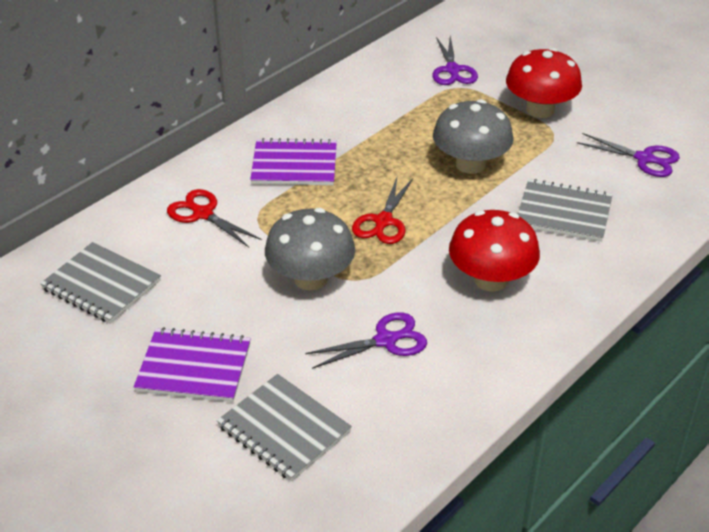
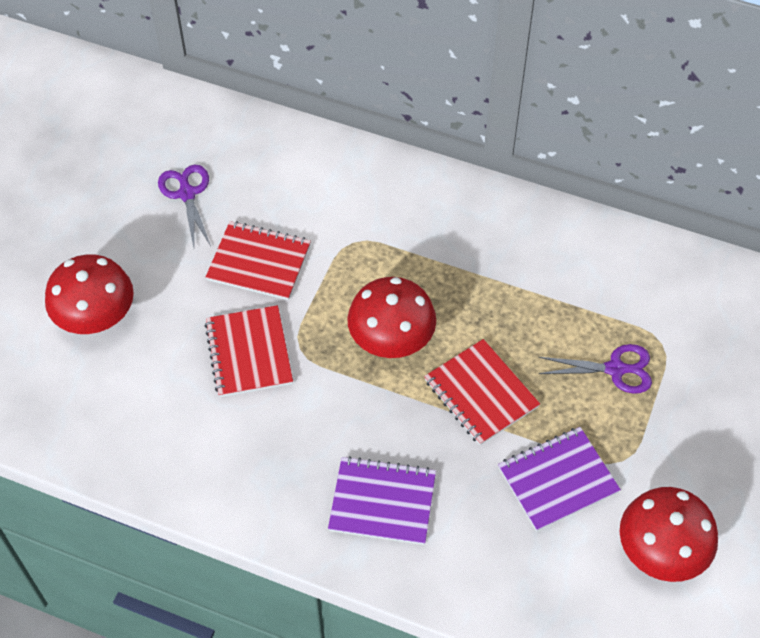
grey mushroom: 2 -> 0
grey notebook: 3 -> 0
purple scissors: 3 -> 2
red mushroom: 2 -> 3
red notebook: 0 -> 3
red scissors: 2 -> 0

